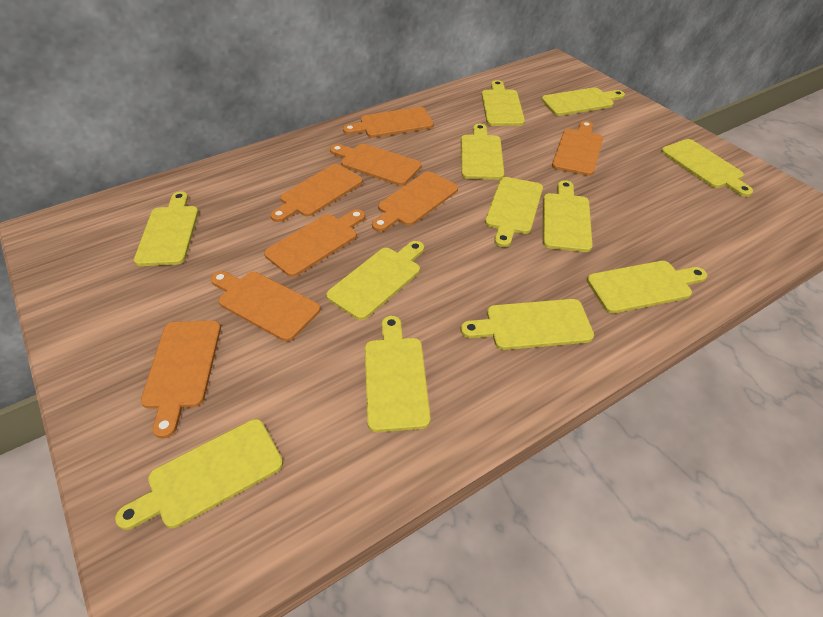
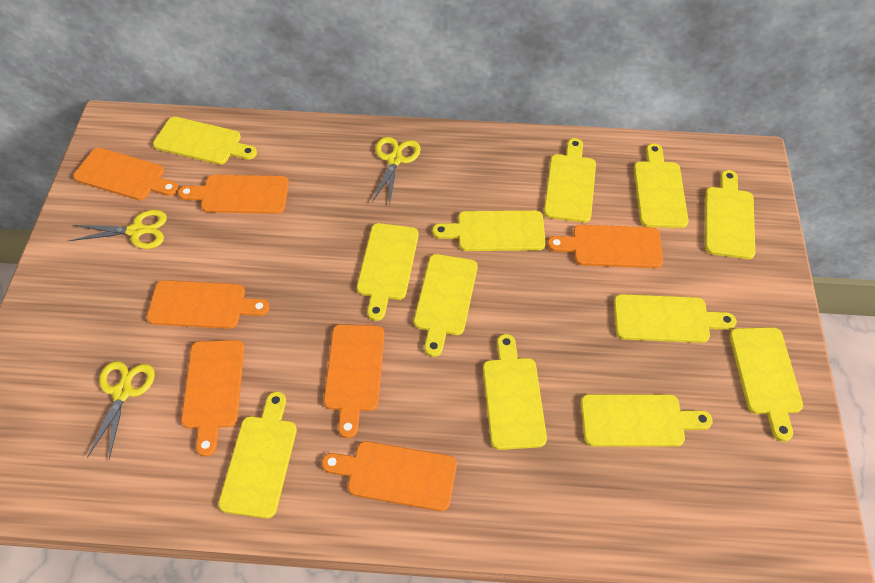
orange cutting board: 8 -> 7
yellow scissors: 0 -> 3

